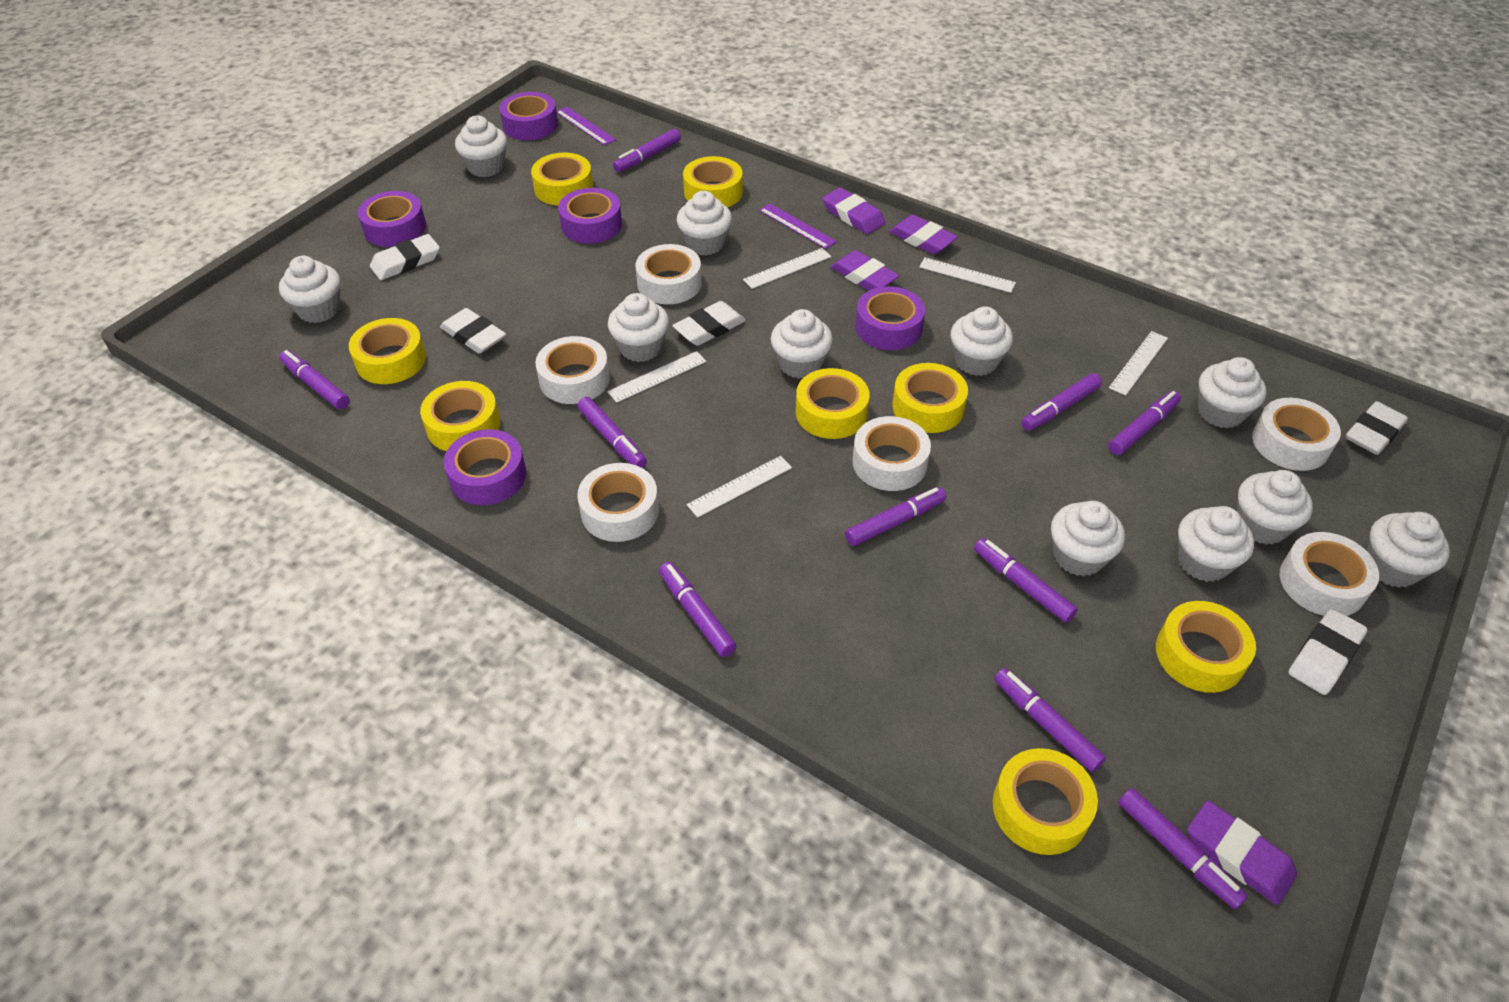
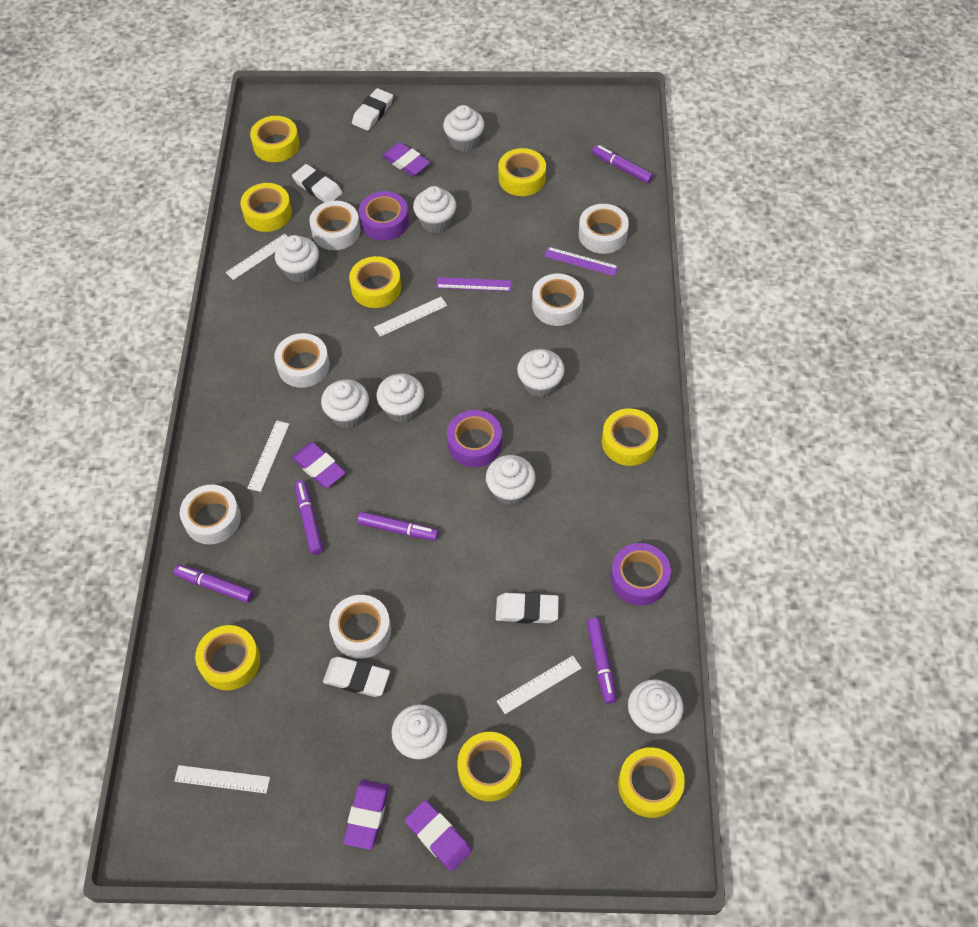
purple marker: 10 -> 5
purple tape: 5 -> 3
white cupcake: 11 -> 9
white eraser: 5 -> 4

